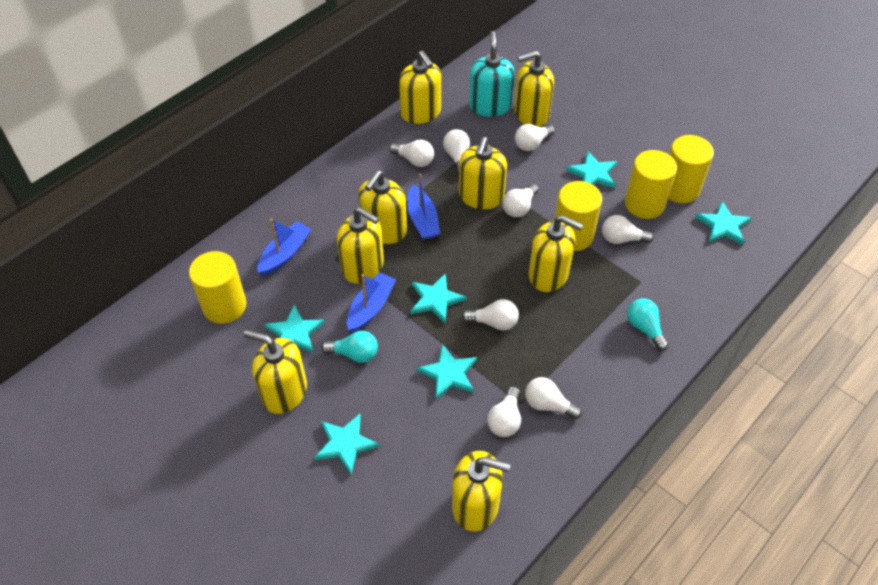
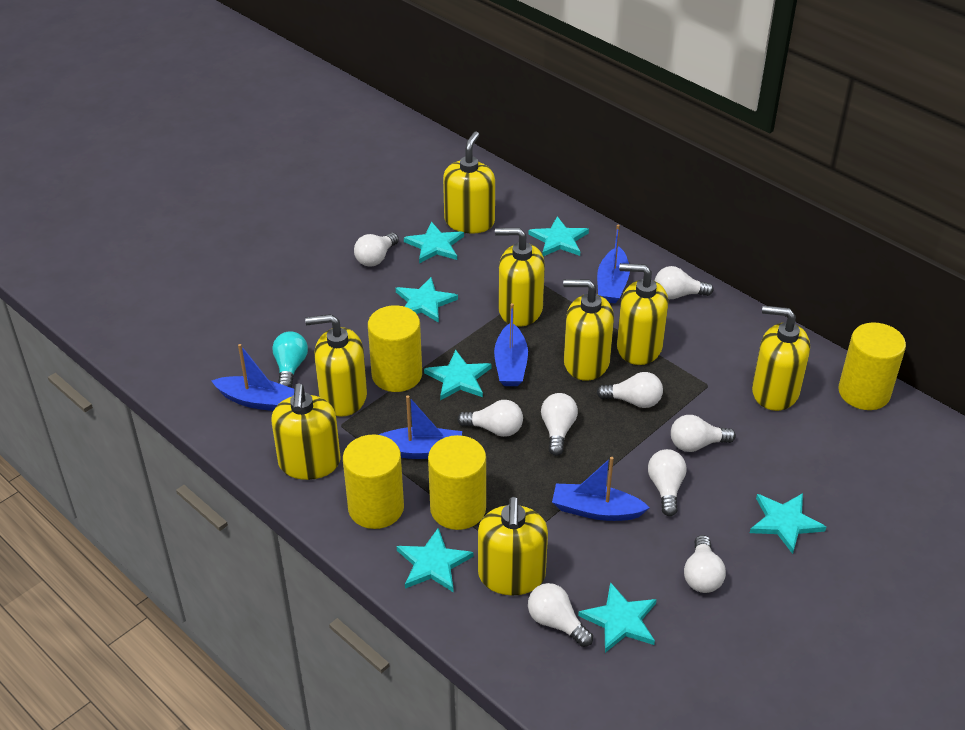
blue boat: 3 -> 5
turquoise light bulb: 2 -> 1
turquoise soap dispenser: 1 -> 0
turquoise star: 6 -> 7
white light bulb: 8 -> 9

